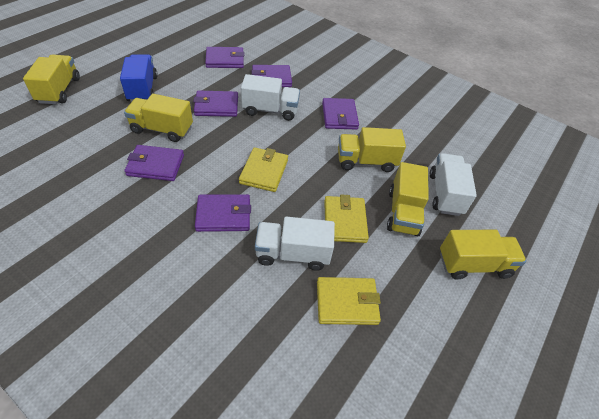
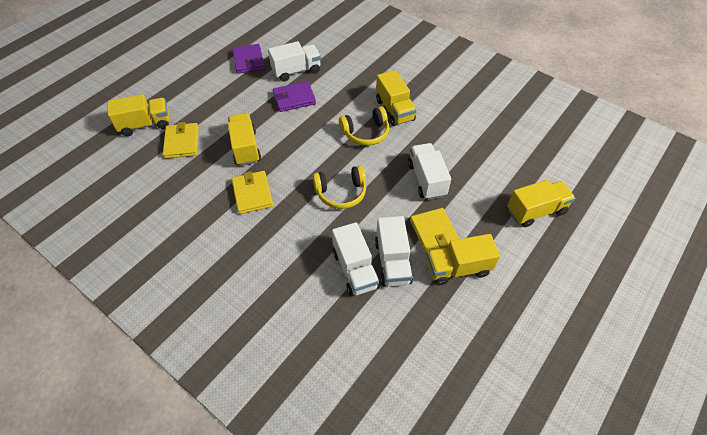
blue truck: 1 -> 0
purple wallet: 6 -> 2
white truck: 3 -> 4
yellow headphones: 0 -> 2

